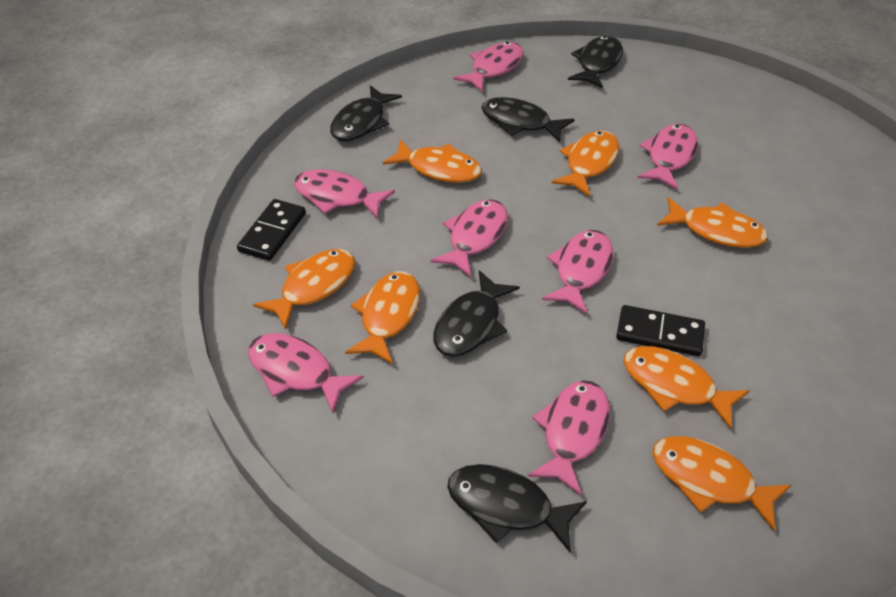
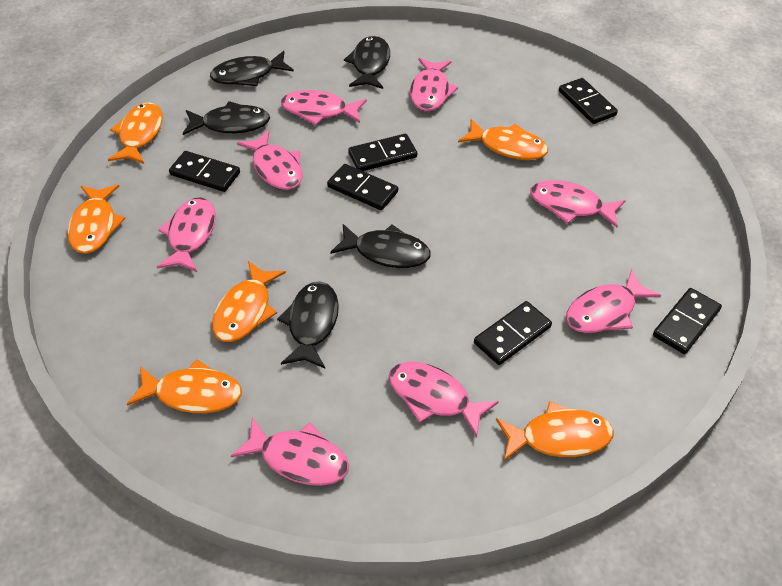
black domino: 2 -> 6
orange fish: 7 -> 6
pink fish: 7 -> 8

